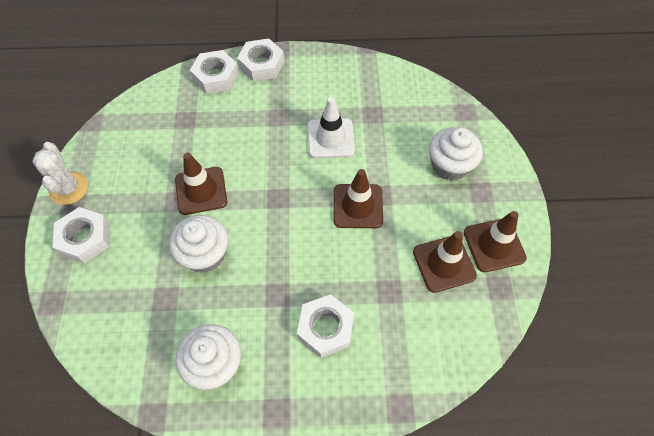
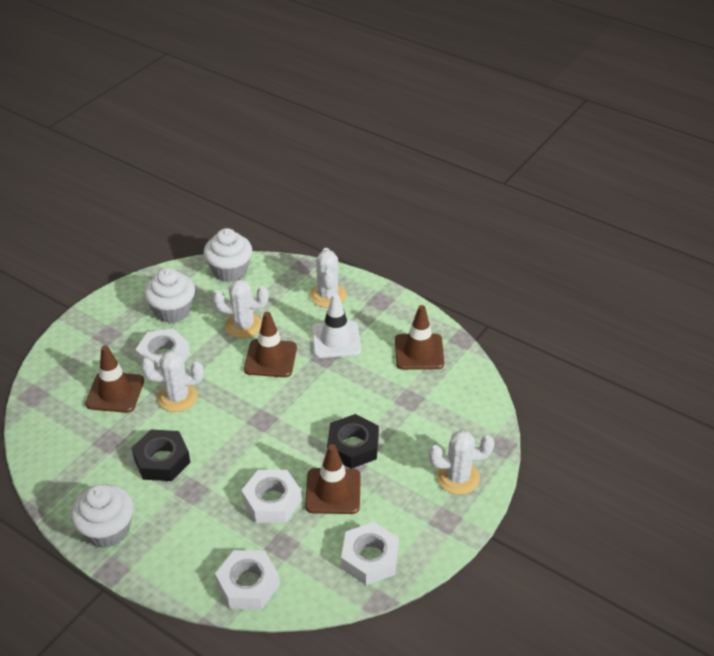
black nut: 0 -> 2
white cactus: 1 -> 4

